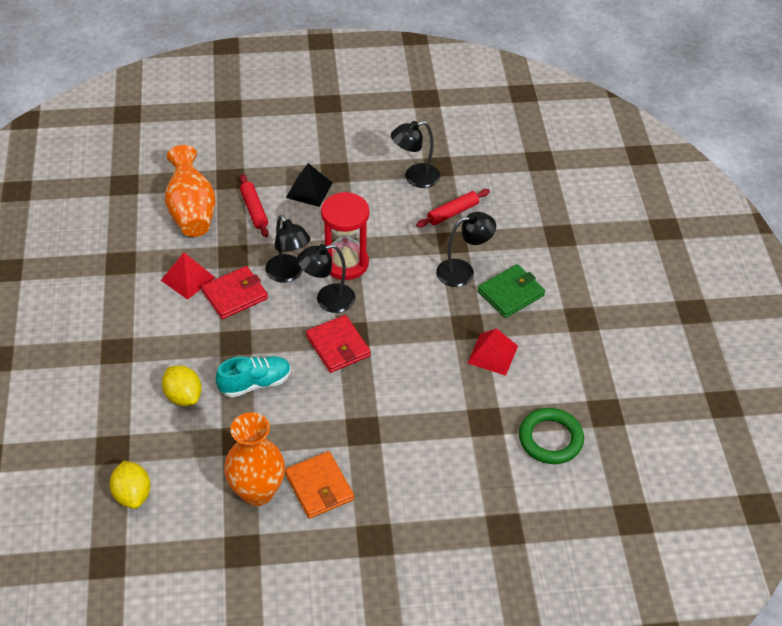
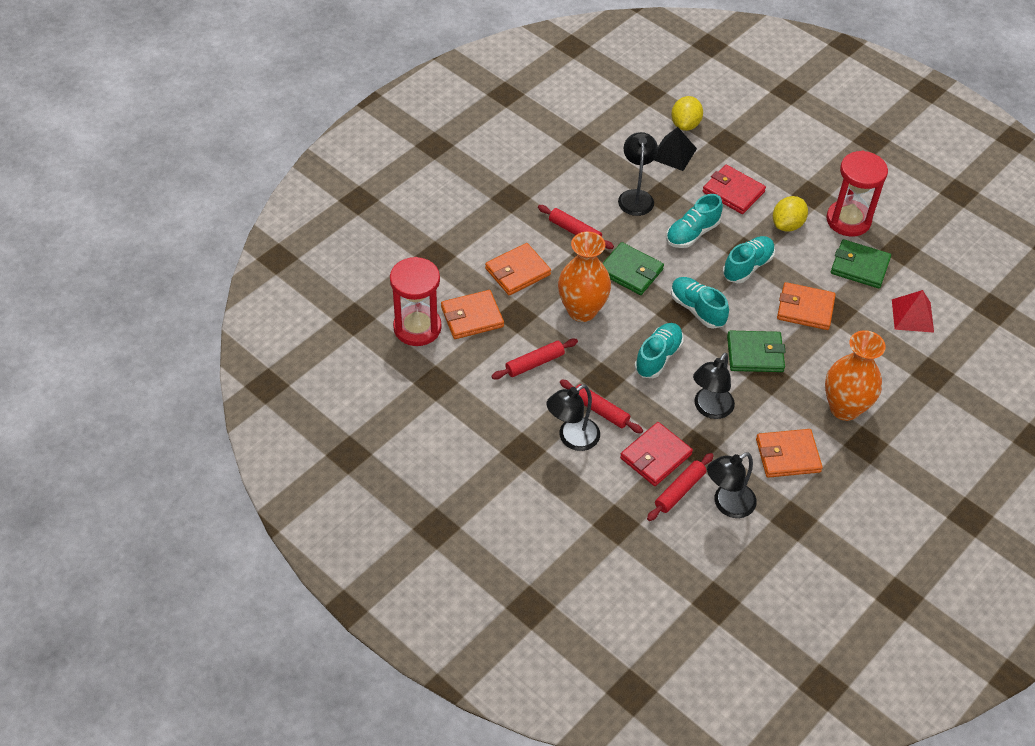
green ring: 1 -> 0
green wallet: 1 -> 3
orange wallet: 1 -> 4
red hourglass: 1 -> 2
red pyramid: 2 -> 1
red rolling pin: 2 -> 4
turquoise shoe: 1 -> 4

